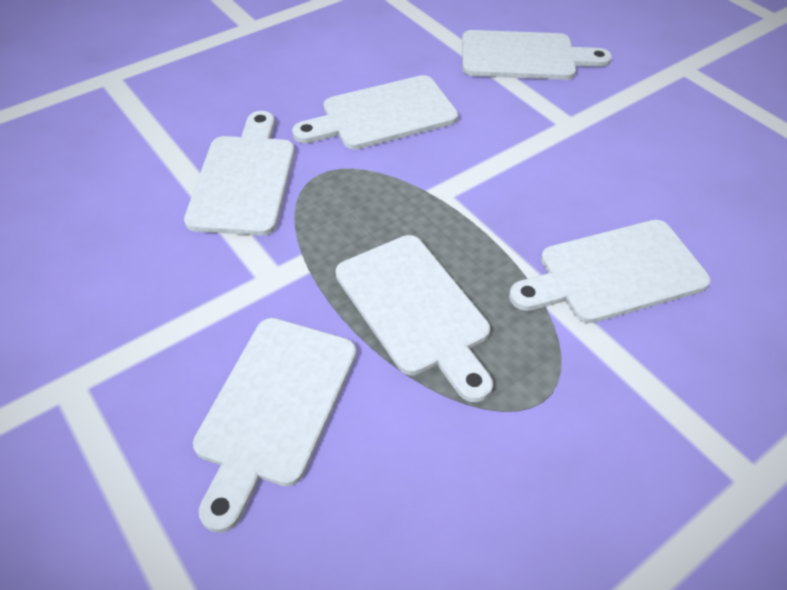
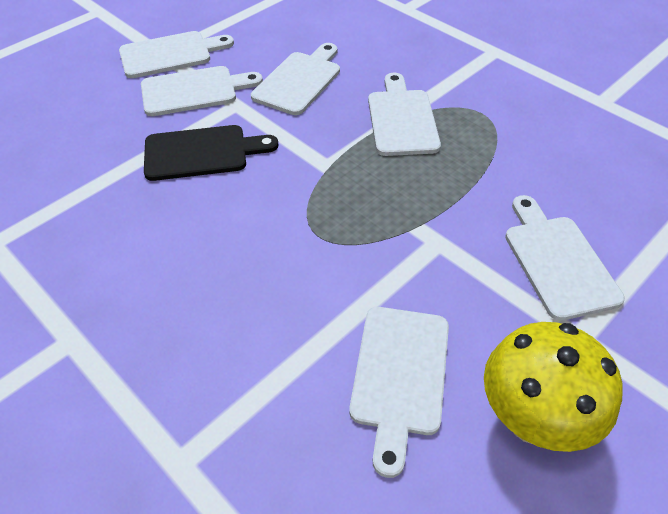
black cutting board: 0 -> 1
yellow mushroom: 0 -> 1

